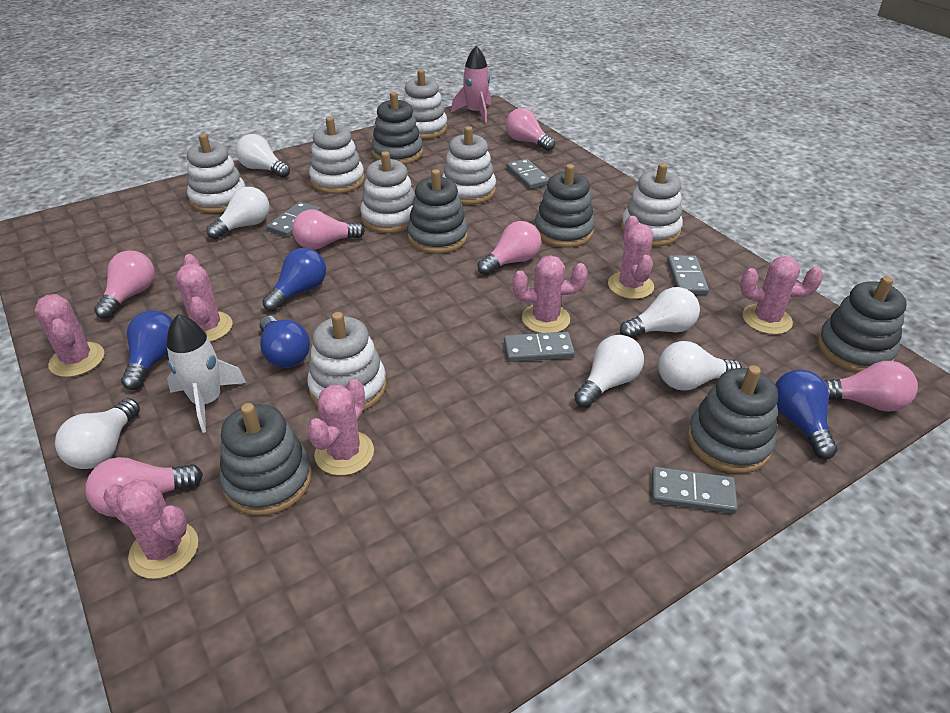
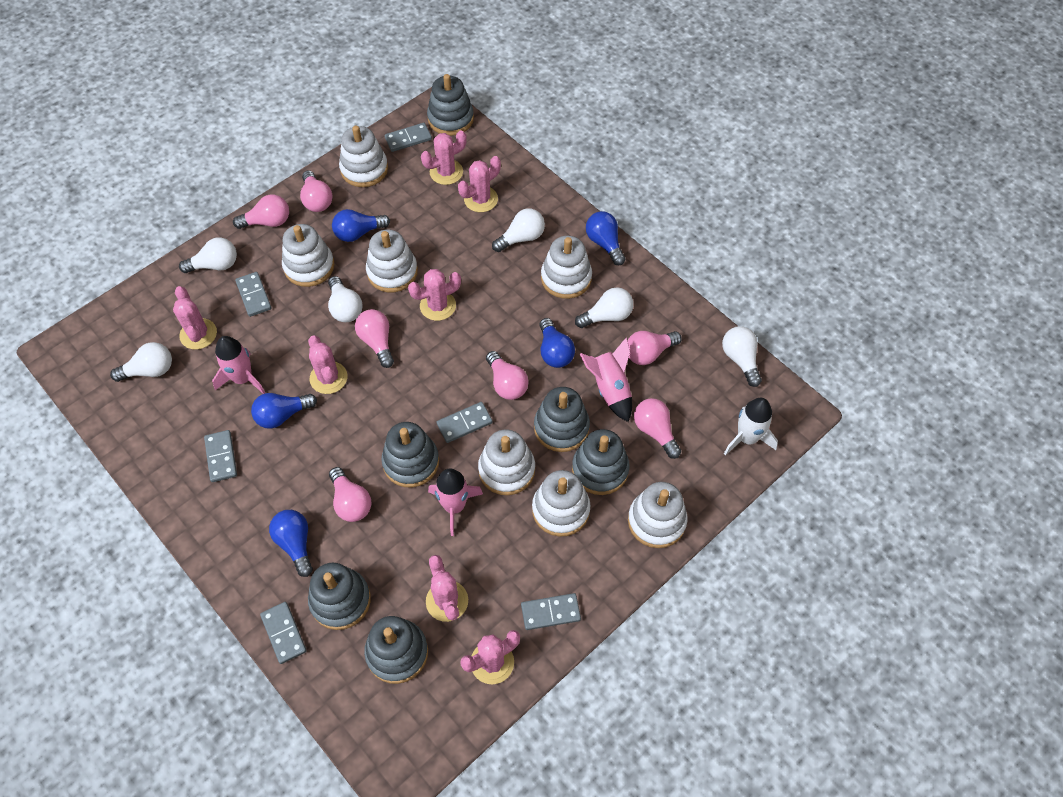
blue light bulb: 4 -> 5
grey domino: 5 -> 6
pink light bulb: 6 -> 7
pink rocket: 1 -> 3

